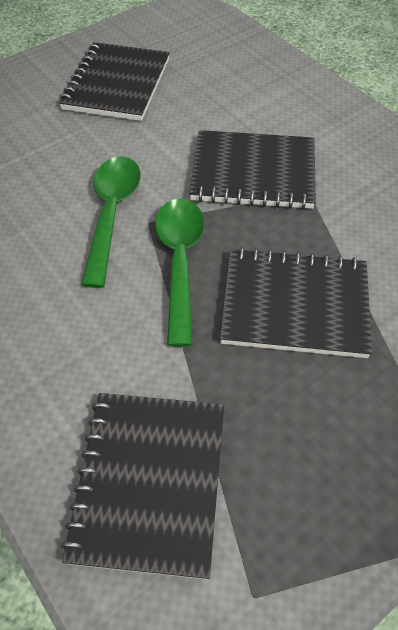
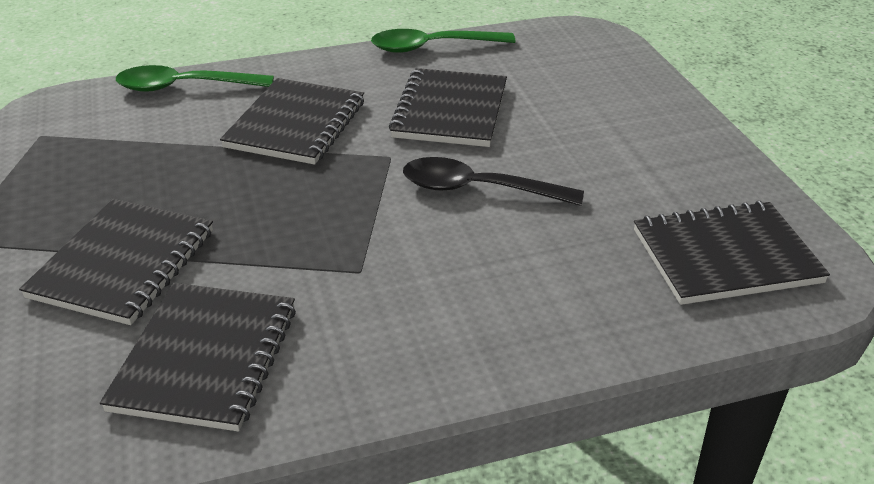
black notebook: 4 -> 5
black spoon: 0 -> 1

